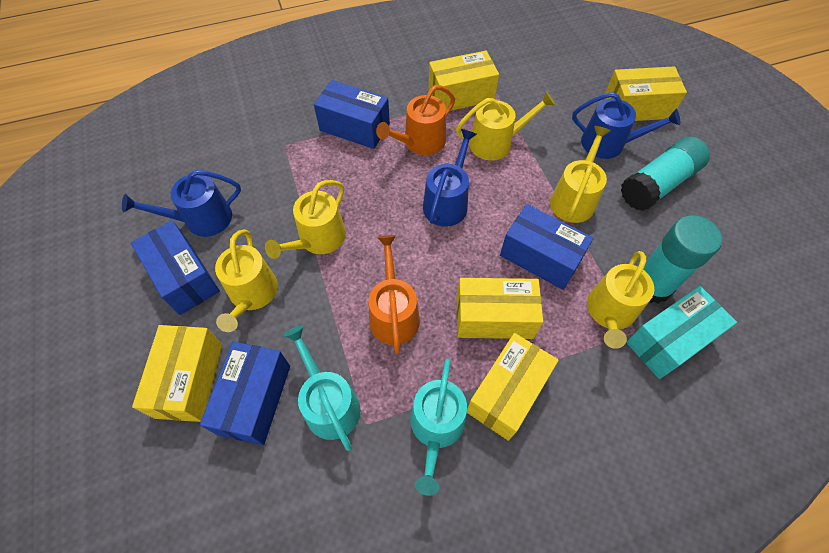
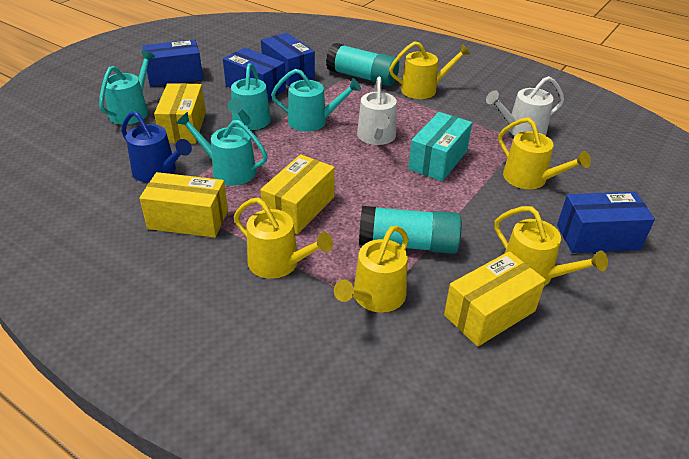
blue watering can: 3 -> 1
orange watering can: 2 -> 0
turquoise watering can: 2 -> 4
white watering can: 0 -> 2
yellow box: 5 -> 4

